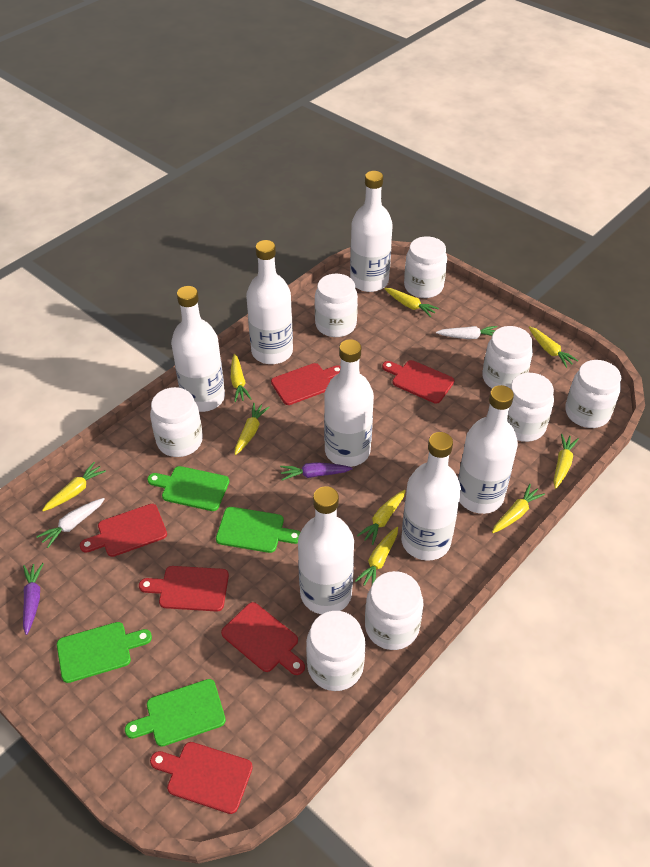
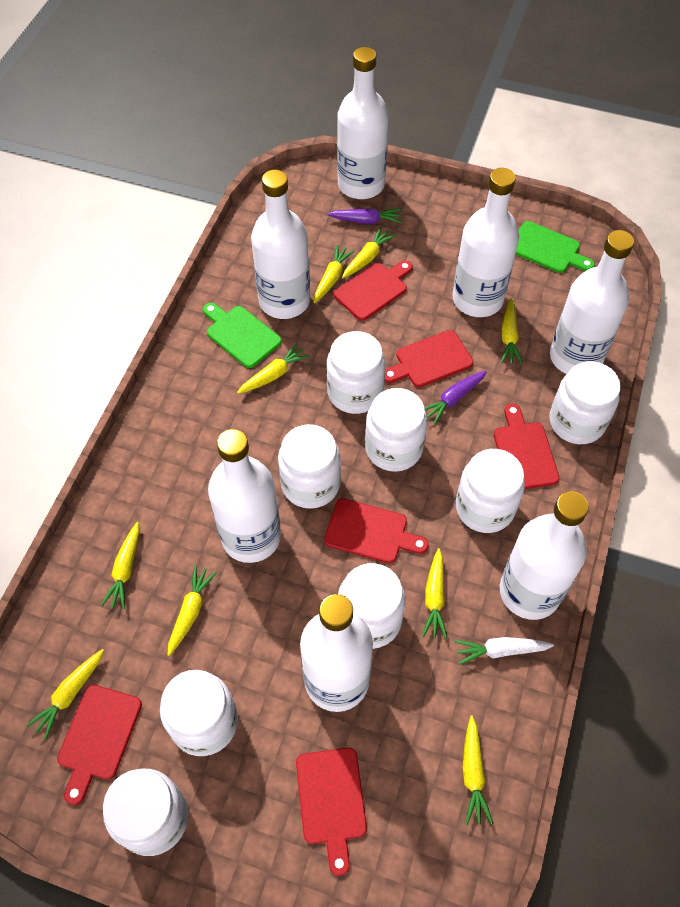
green cutting board: 4 -> 2
white carrot: 2 -> 1

